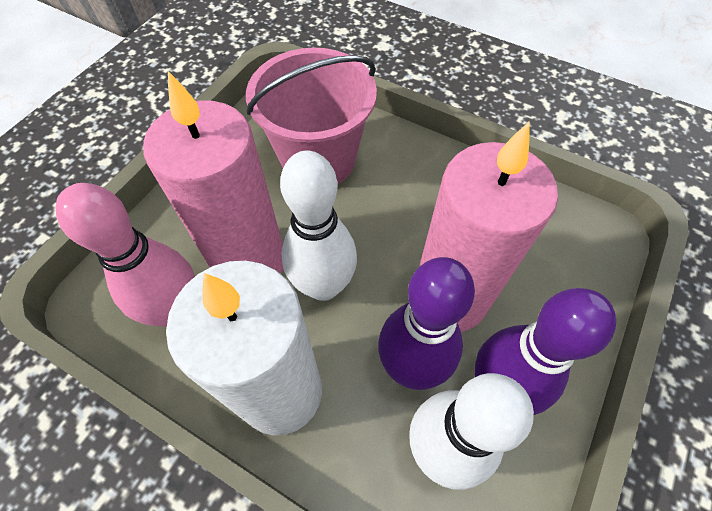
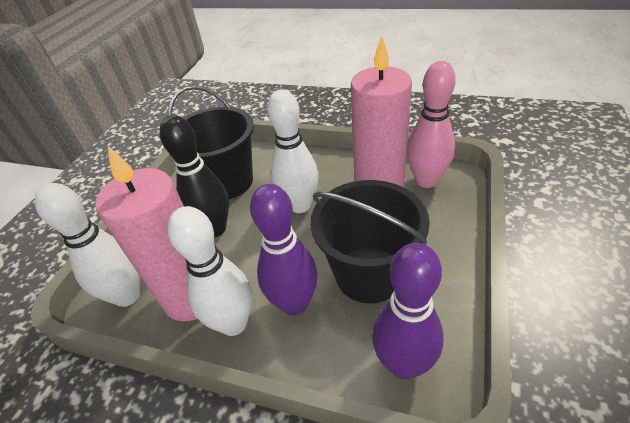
black bowling pin: 0 -> 1
black bucket: 0 -> 2
pink bucket: 1 -> 0
white bowling pin: 2 -> 3
white candle: 1 -> 0

